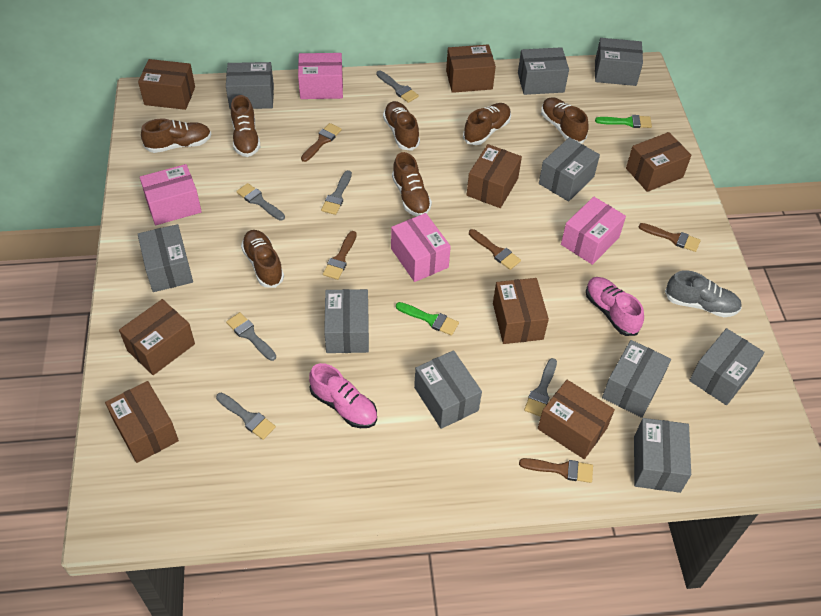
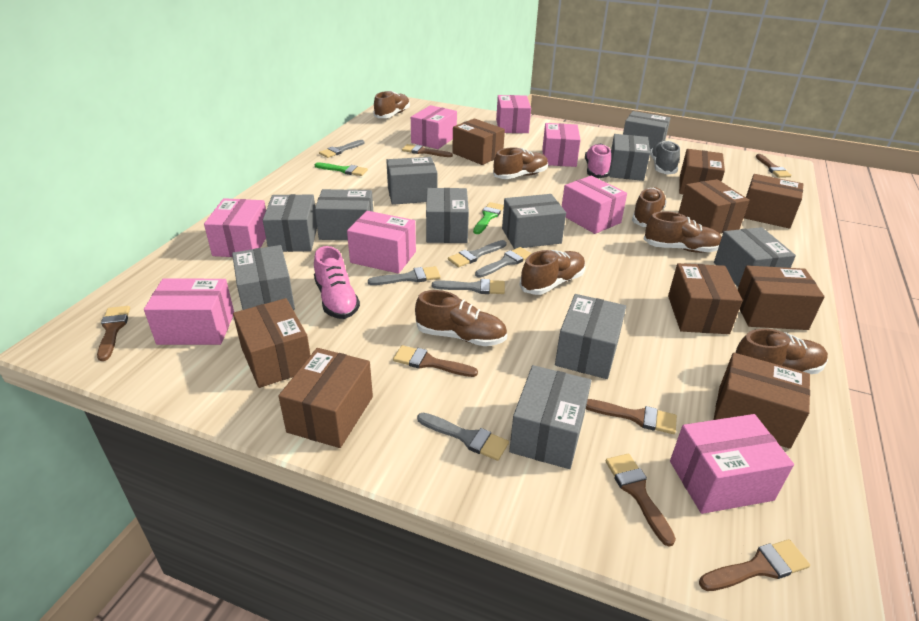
brown box: 8 -> 9
brown brush: 5 -> 7
grey box: 10 -> 11
pink box: 4 -> 8

